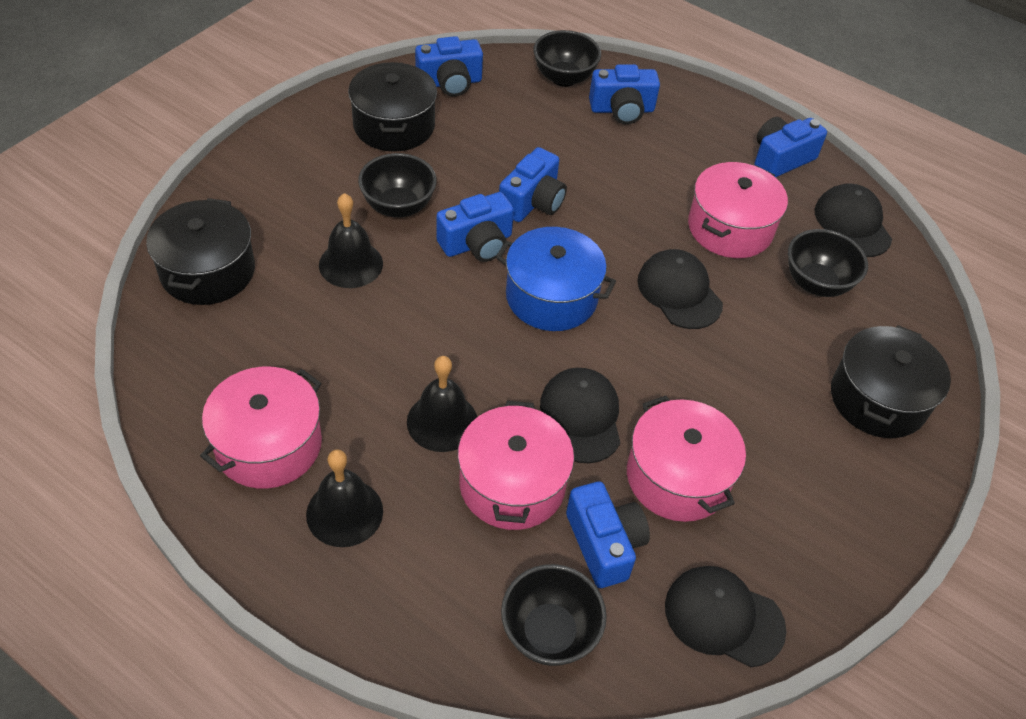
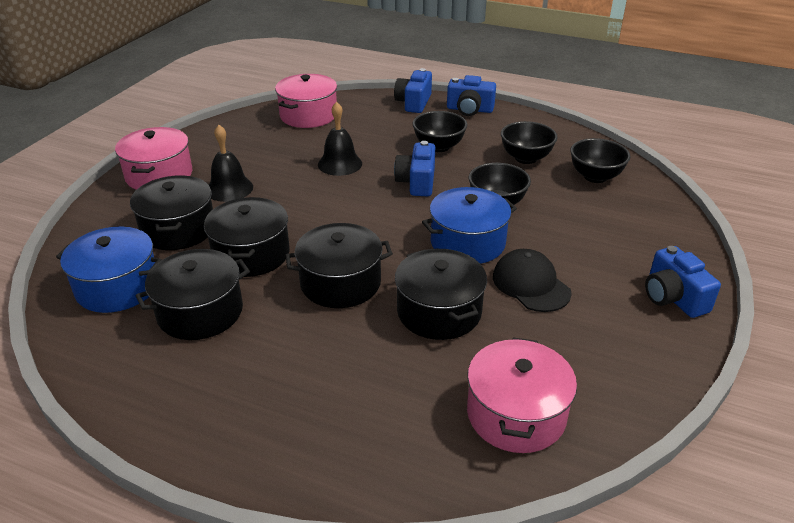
black bell: 3 -> 2
black cap: 4 -> 1
black pot: 3 -> 5
blue camera: 6 -> 4
blue pot: 1 -> 2
pink pot: 4 -> 3

